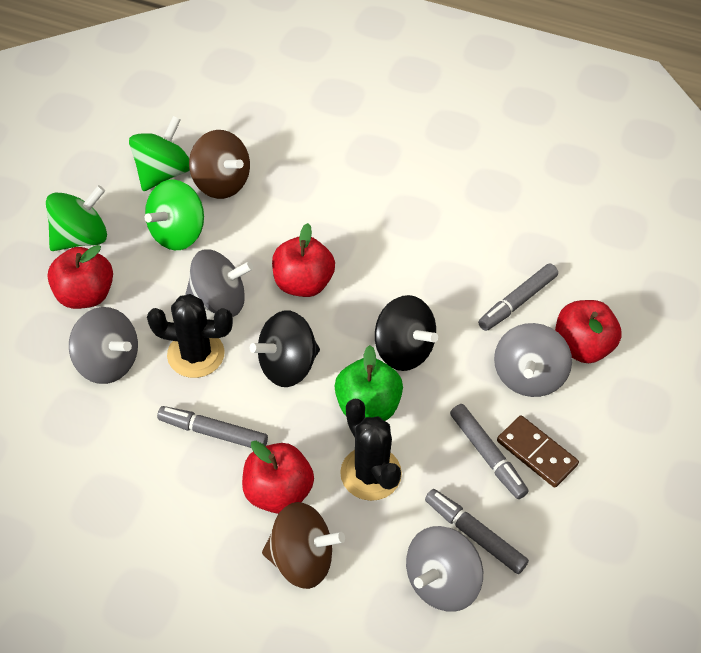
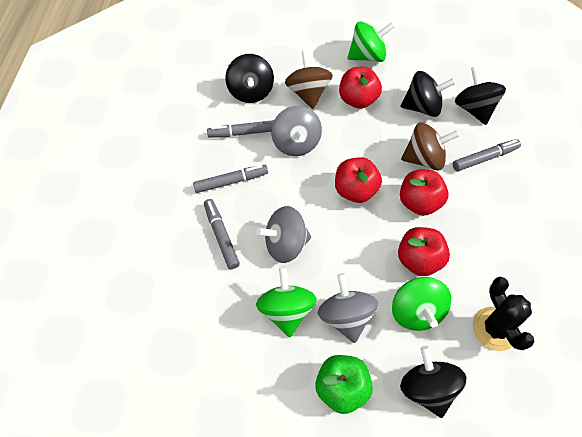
black cactus: 2 -> 1
black spinning top: 2 -> 4
brown domino: 1 -> 0
grey spinning top: 4 -> 3

